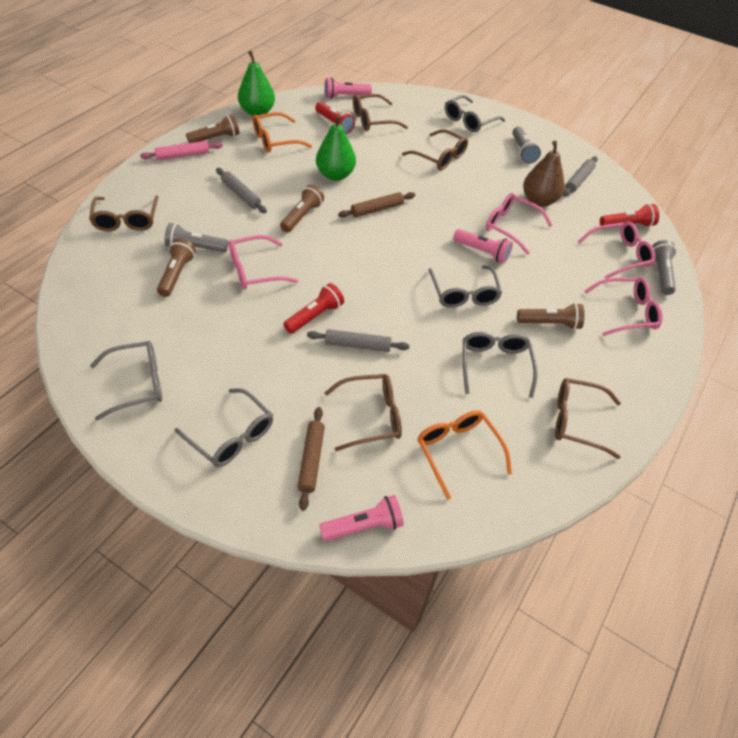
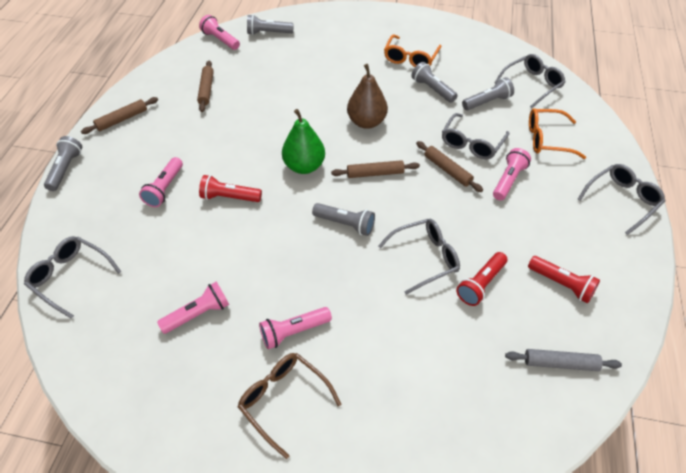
brown flashlight: 4 -> 0
brown glasses: 5 -> 1
brown rolling pin: 2 -> 4
green pear: 2 -> 1
grey flashlight: 3 -> 5
grey rolling pin: 3 -> 1
pink flashlight: 3 -> 5
pink glasses: 4 -> 0
pink rolling pin: 1 -> 0

